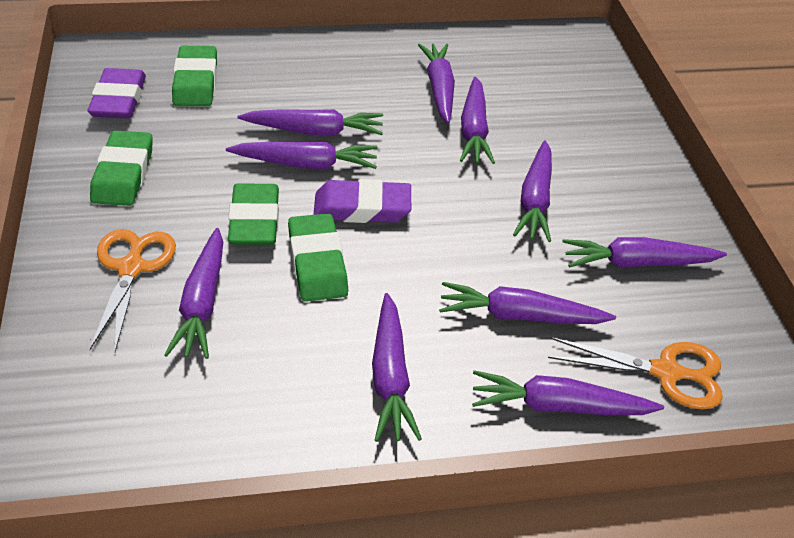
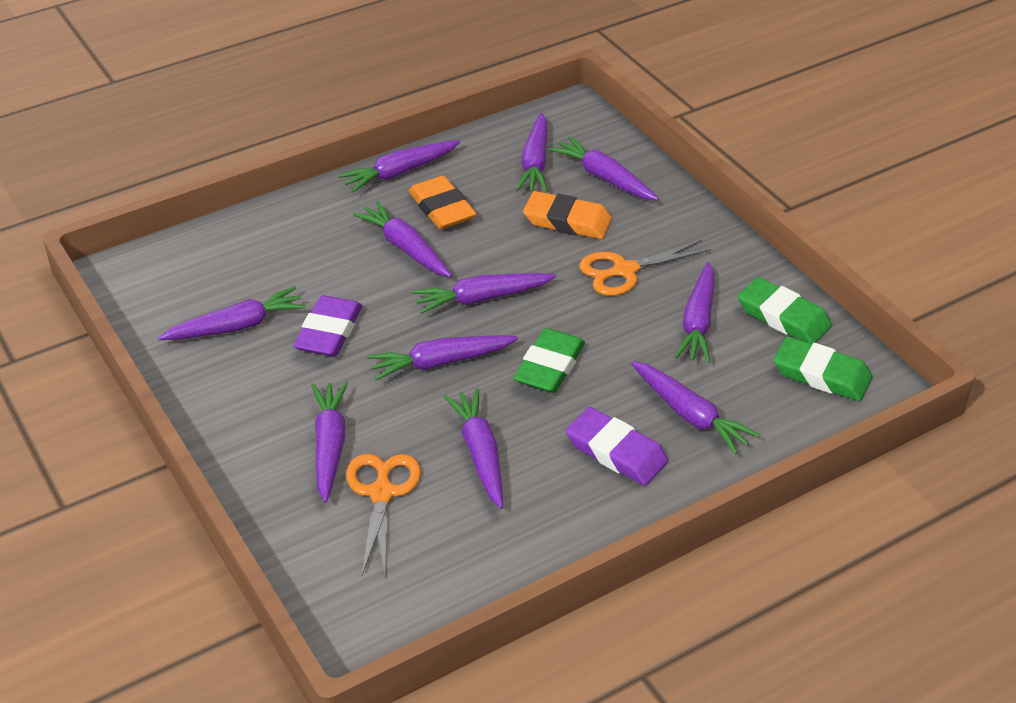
green eraser: 4 -> 3
orange eraser: 0 -> 2
purple carrot: 10 -> 11

